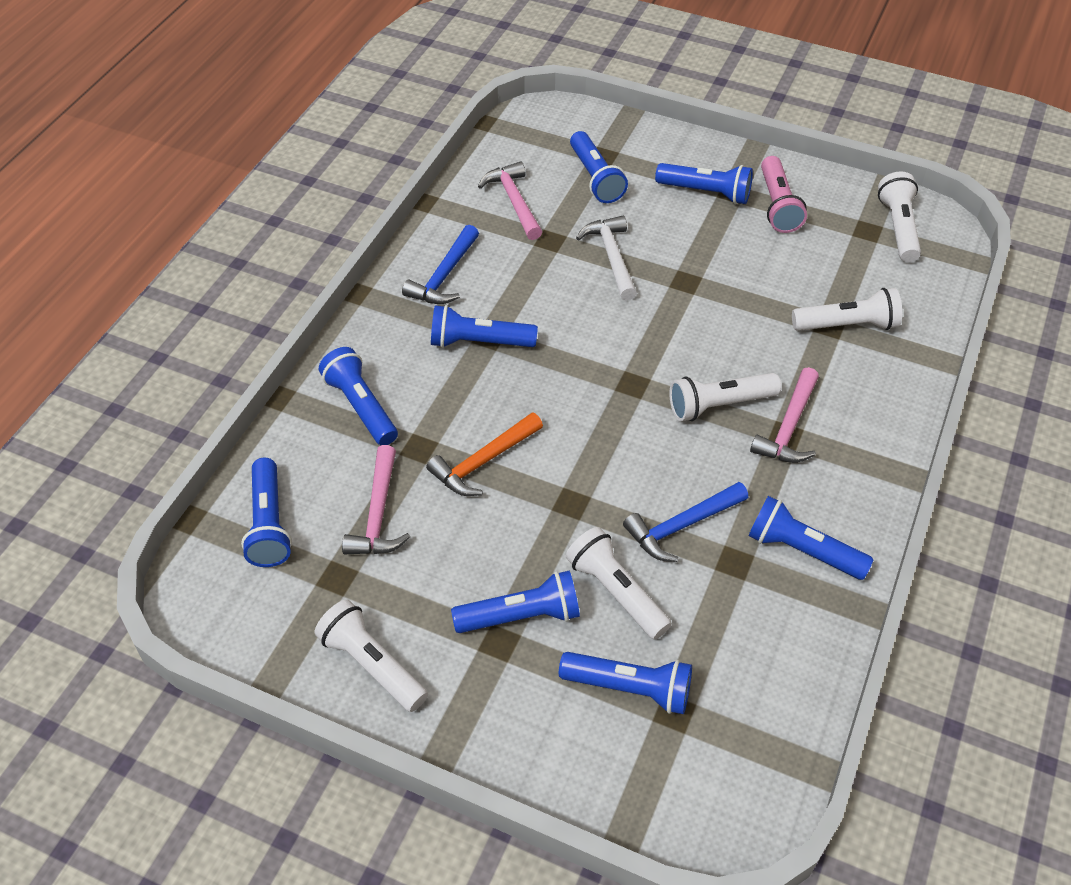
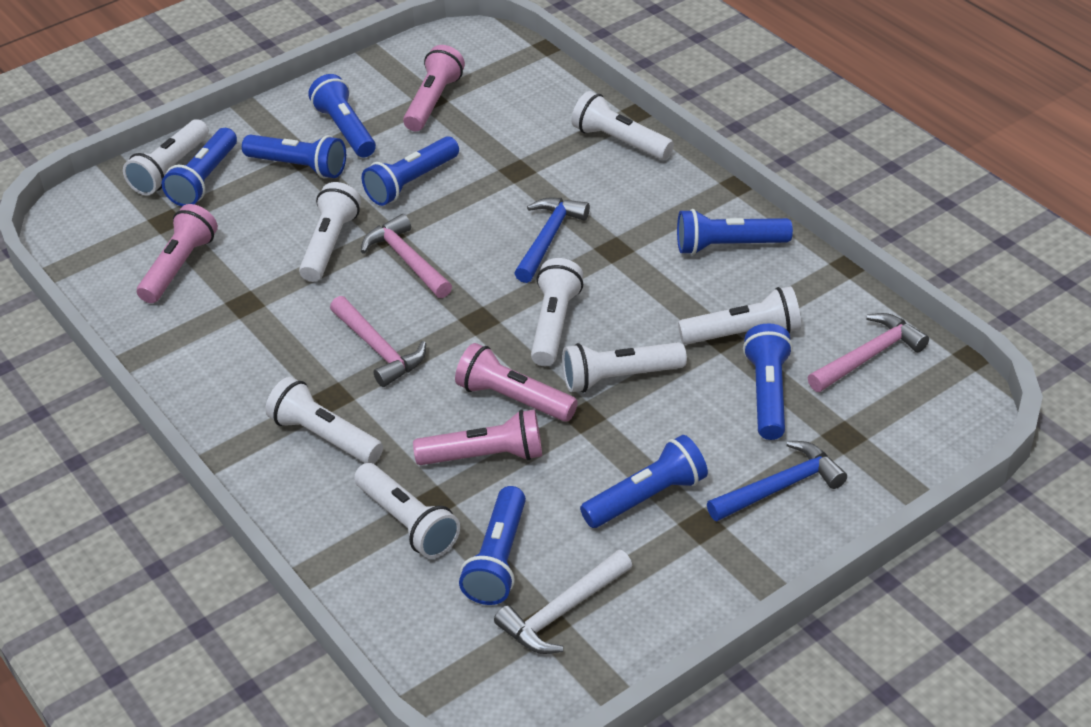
orange hammer: 1 -> 0
pink flashlight: 1 -> 4
white flashlight: 5 -> 8

